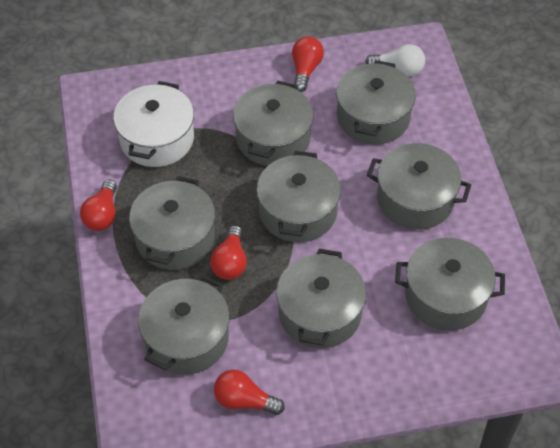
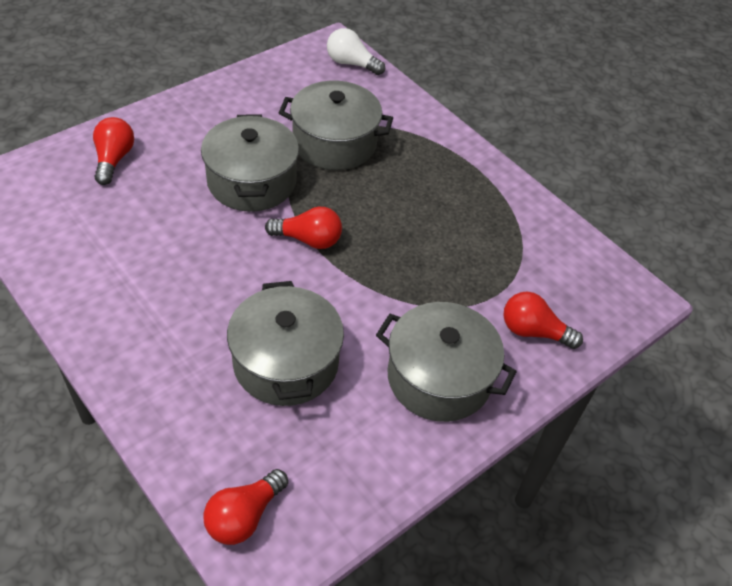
grey pot: 8 -> 4
white pot: 1 -> 0

